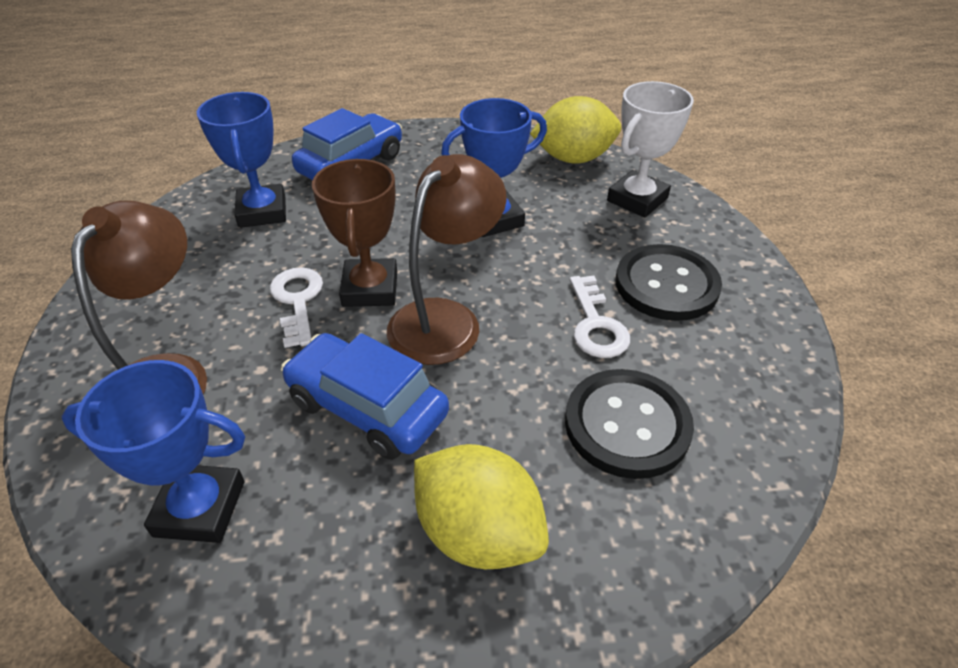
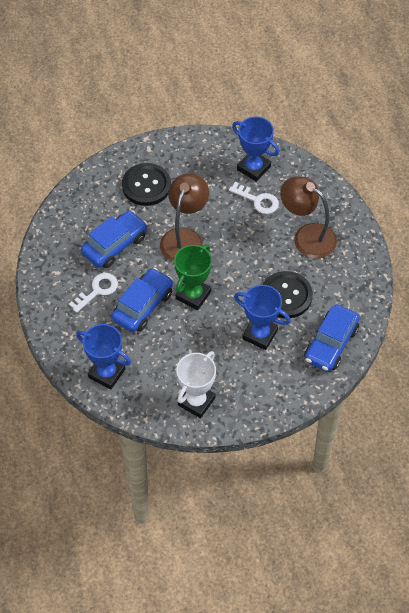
blue car: 2 -> 3
brown trophy: 1 -> 0
green trophy: 0 -> 1
yellow lemon: 2 -> 0

